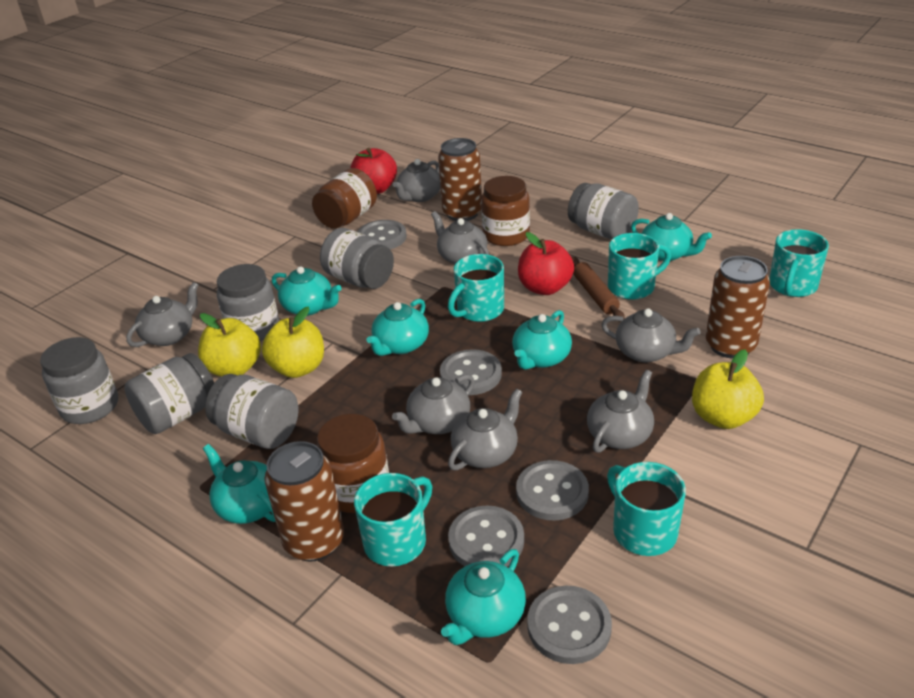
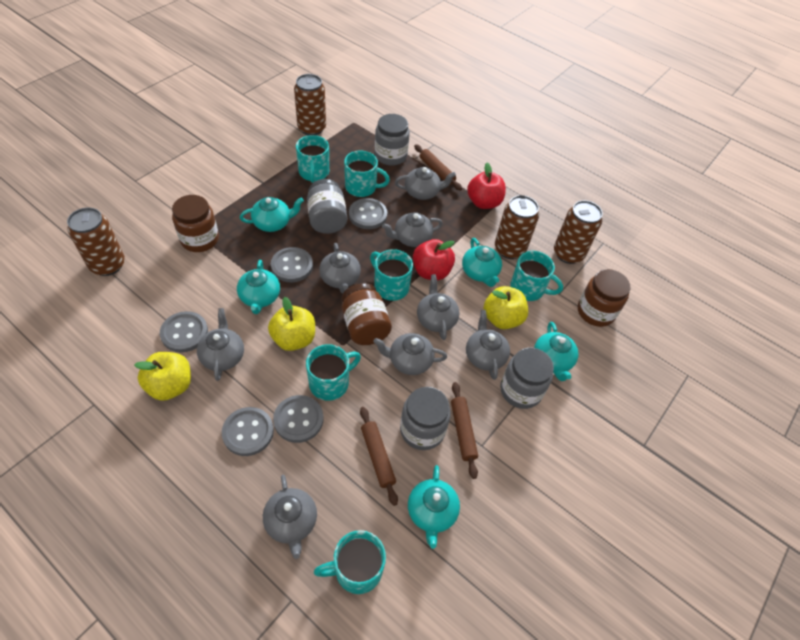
brown can: 3 -> 4
brown rolling pin: 1 -> 3
grey jar: 6 -> 4
grey teapot: 7 -> 8
turquoise mug: 5 -> 6
turquoise teapot: 6 -> 5

